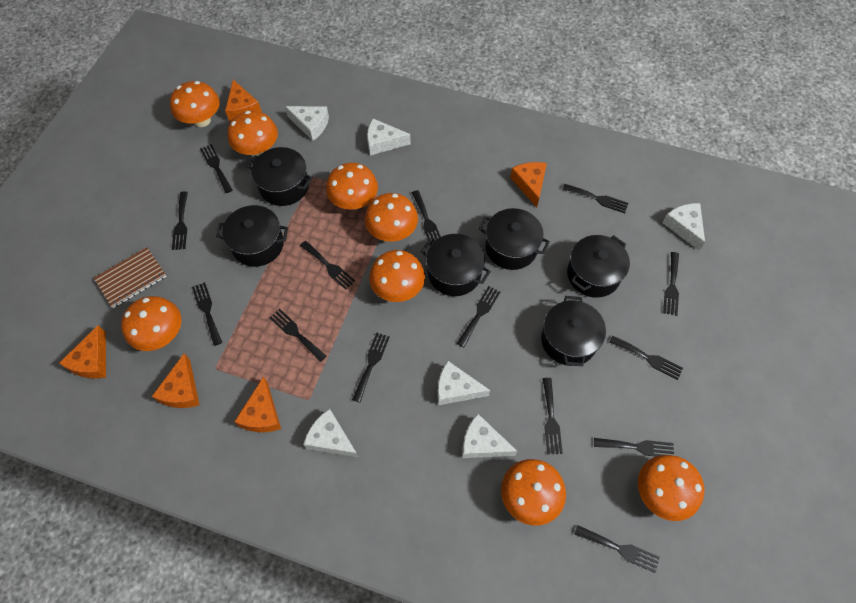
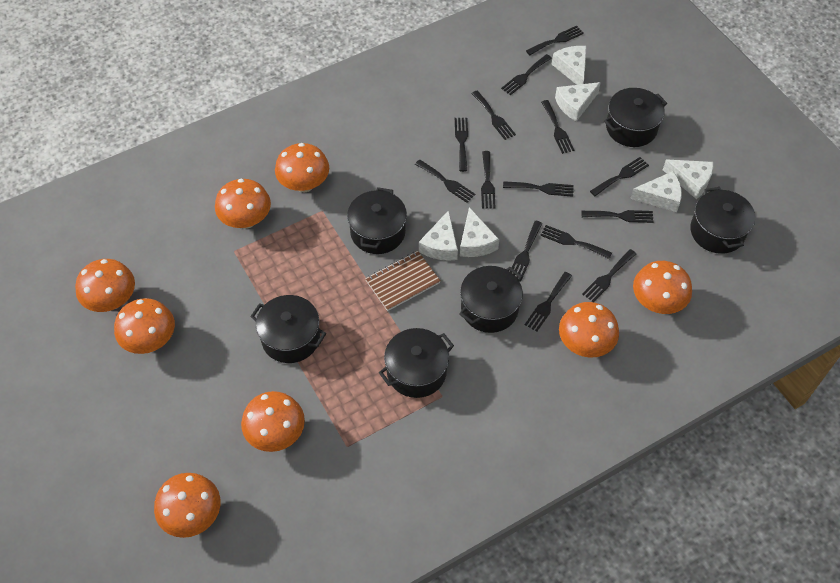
orange cheese: 5 -> 0

